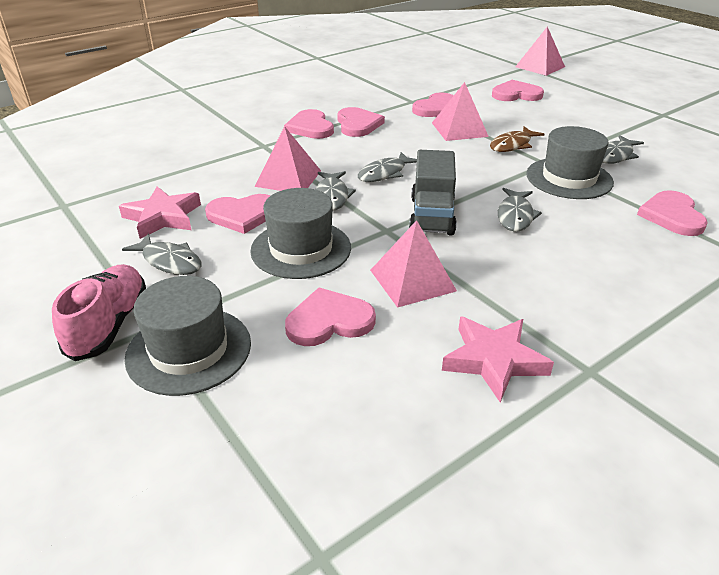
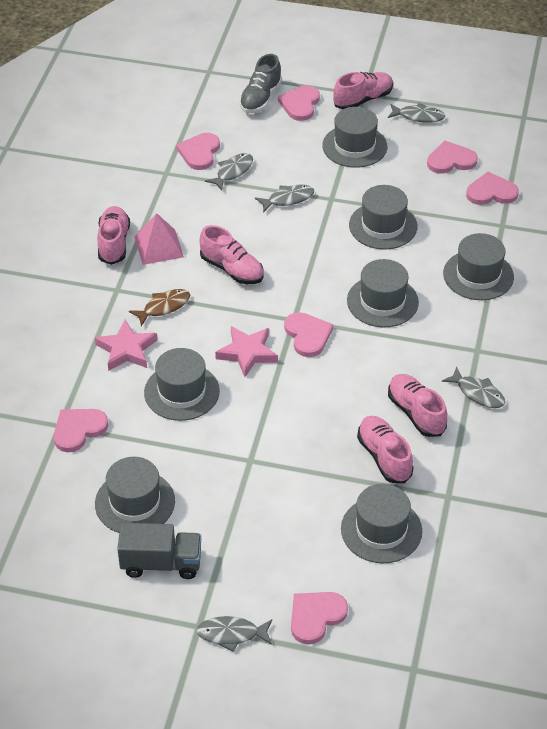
grey hat: 3 -> 7
grey shoe: 0 -> 1
pink pyramid: 4 -> 1
pink shoe: 1 -> 5

